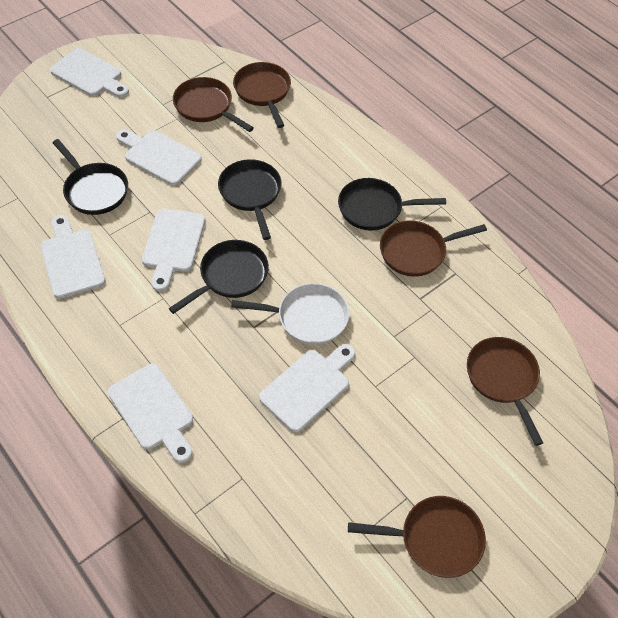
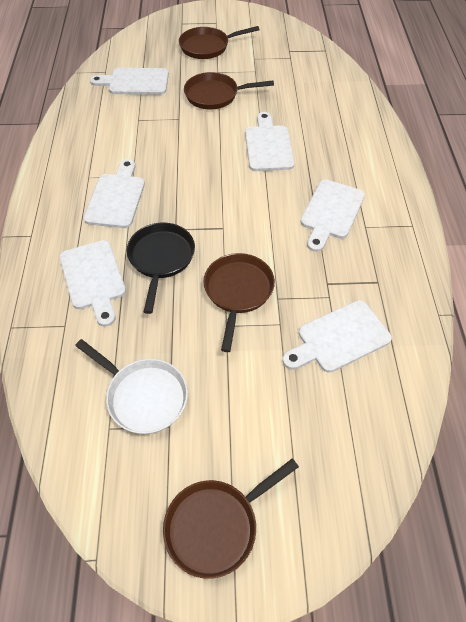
black pan: 4 -> 1
brown pan: 5 -> 4

